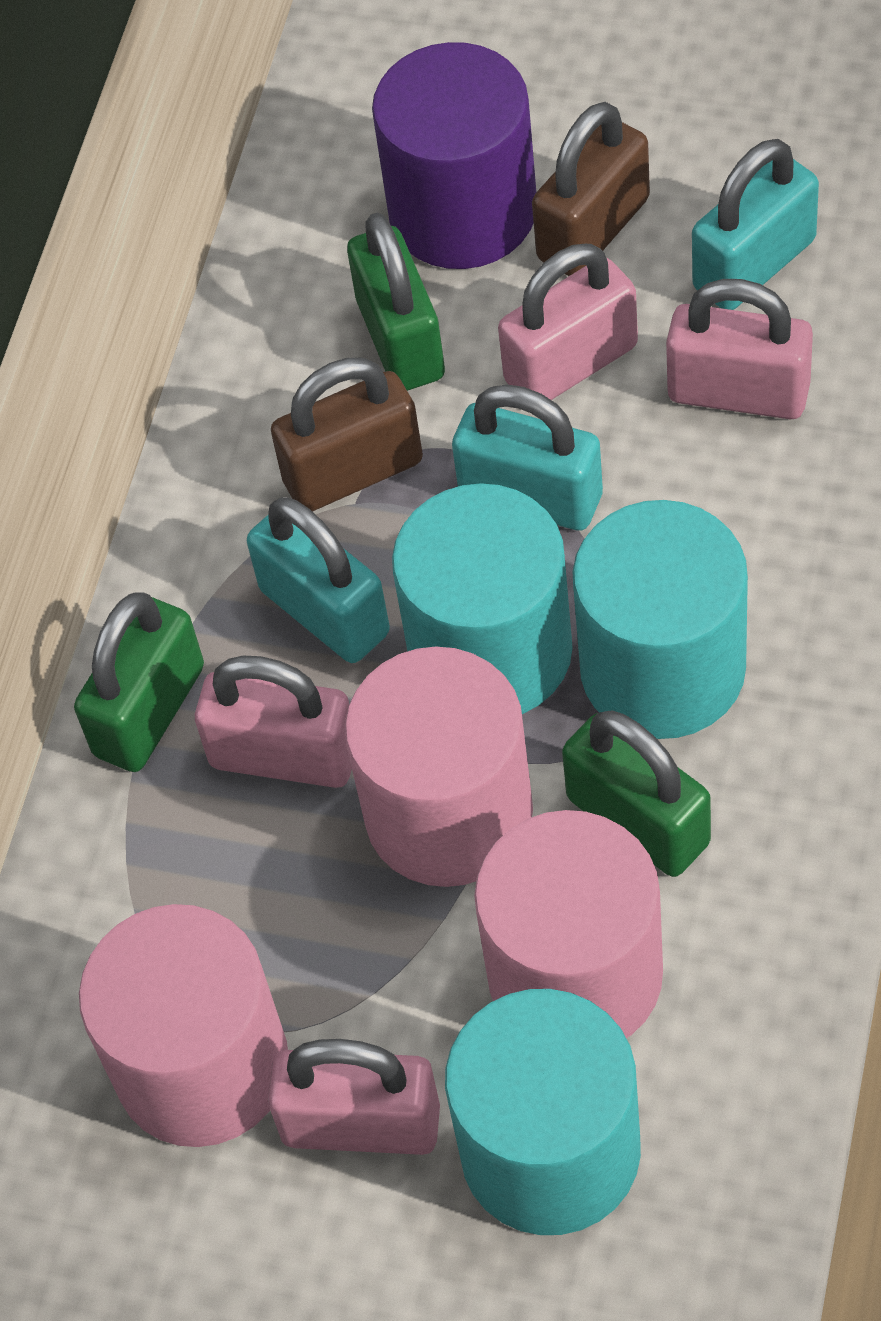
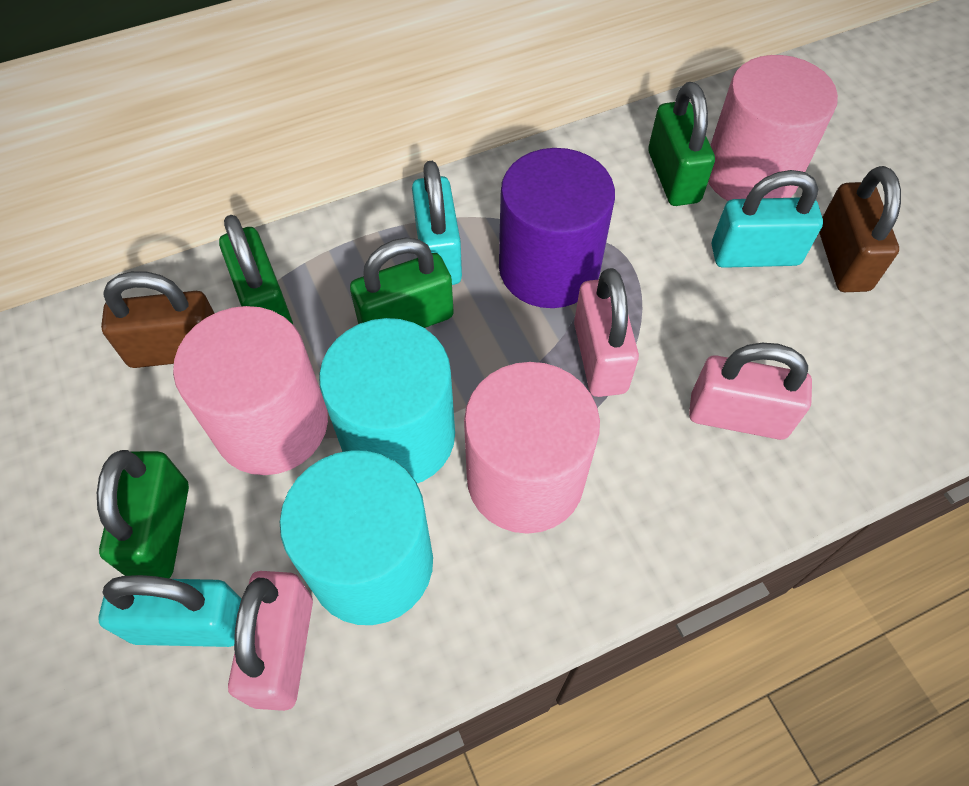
green padlock: 3 -> 4
pink padlock: 4 -> 3
turquoise cylinder: 3 -> 2

